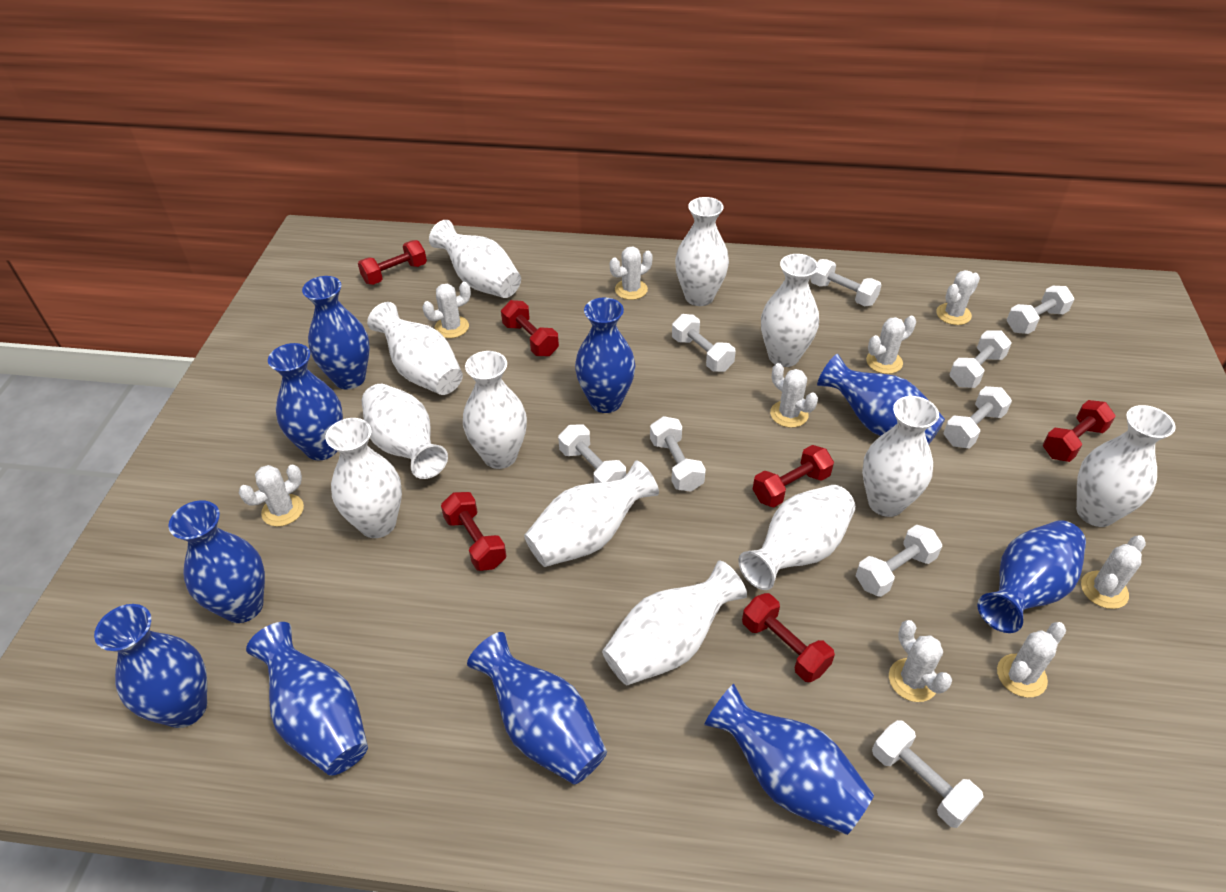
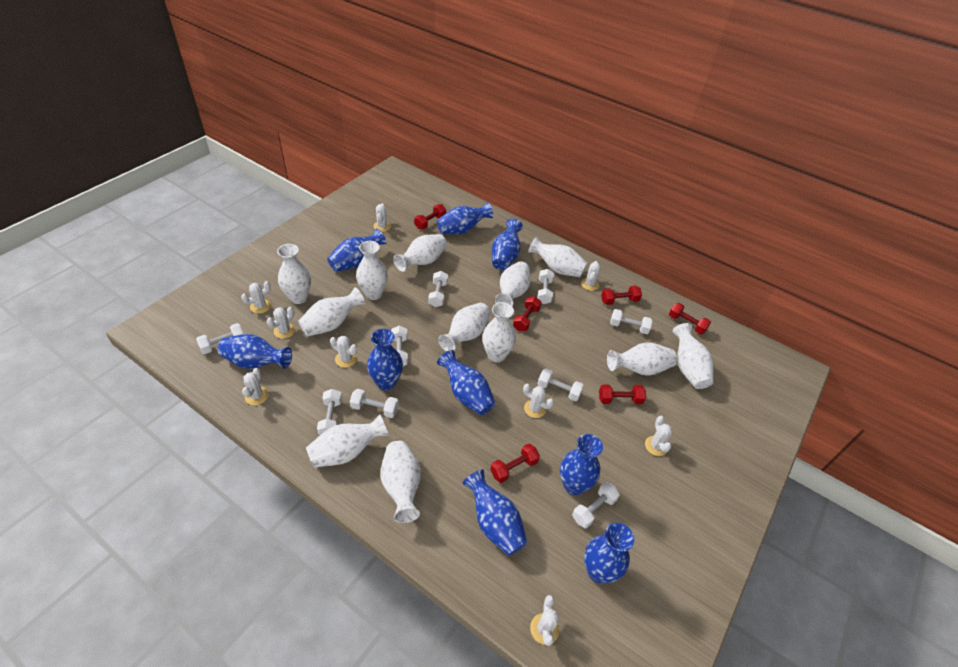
blue vase: 10 -> 9

